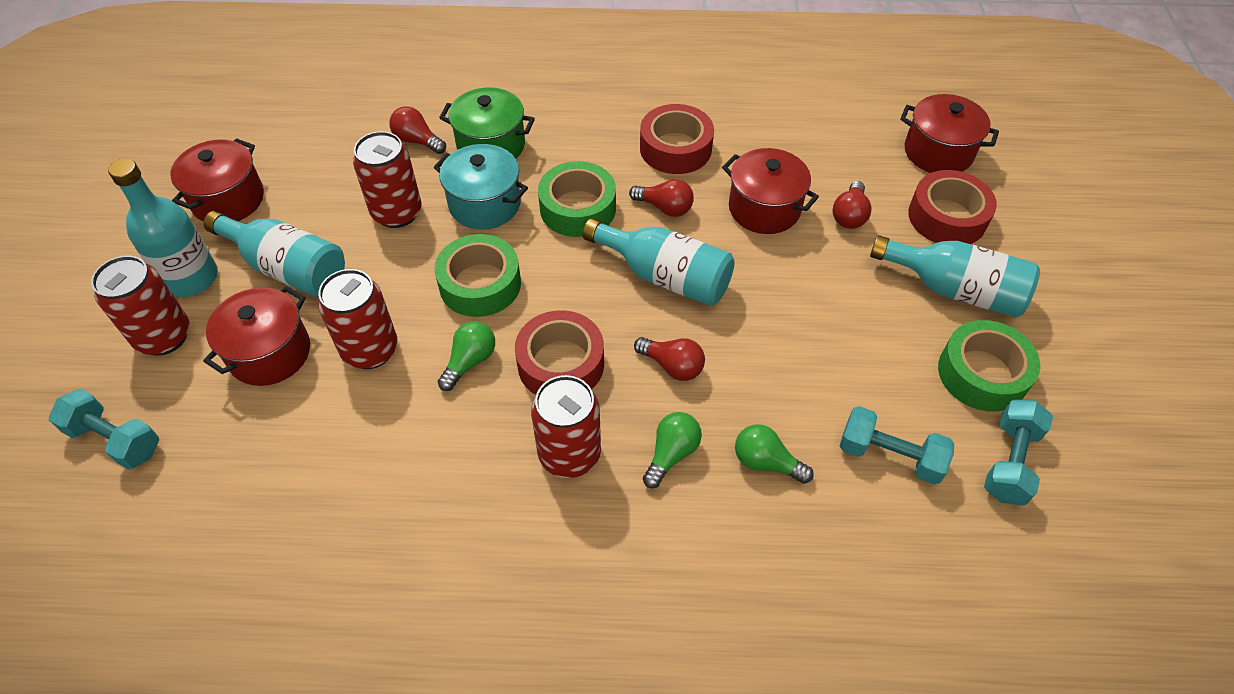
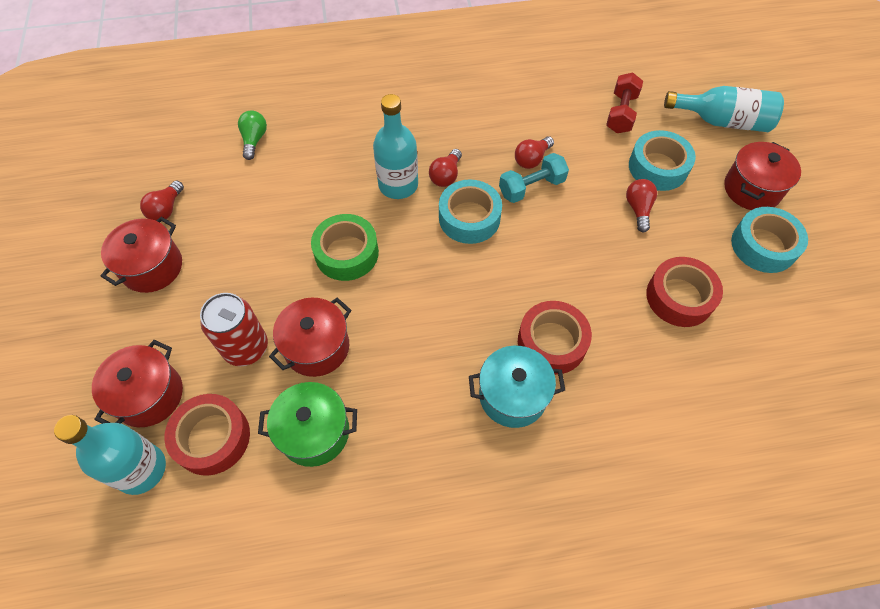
green light bulb: 3 -> 1
green tape: 3 -> 1
red can: 4 -> 1
red dumbbell: 0 -> 1
turquoise bottle: 4 -> 3
turquoise dumbbell: 3 -> 1
turquoise tape: 0 -> 3

